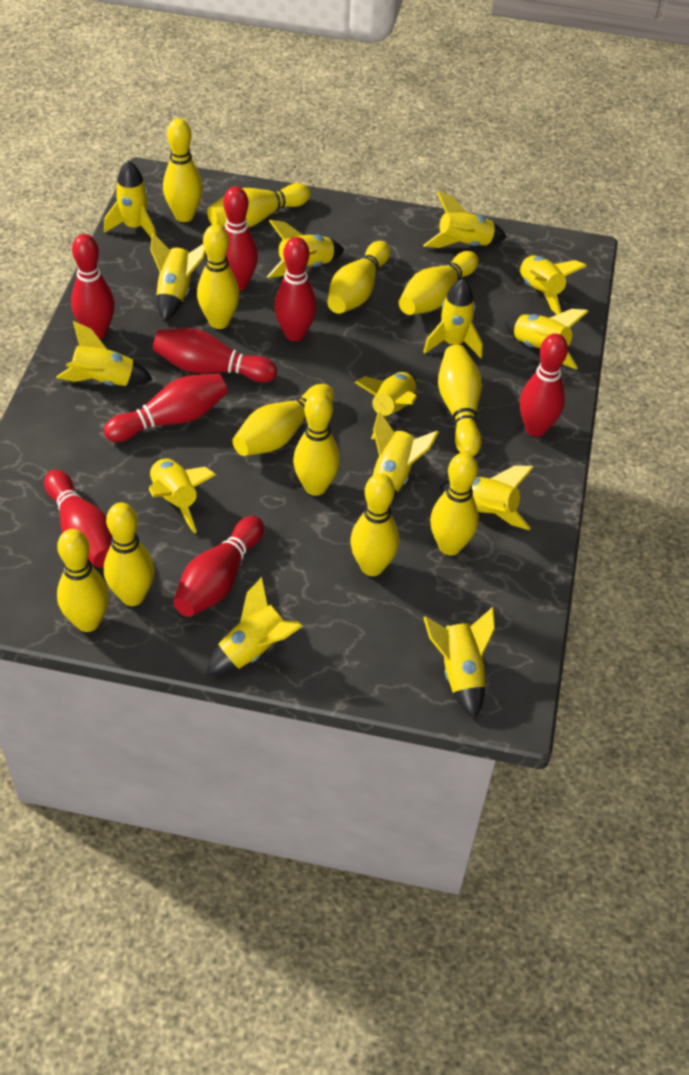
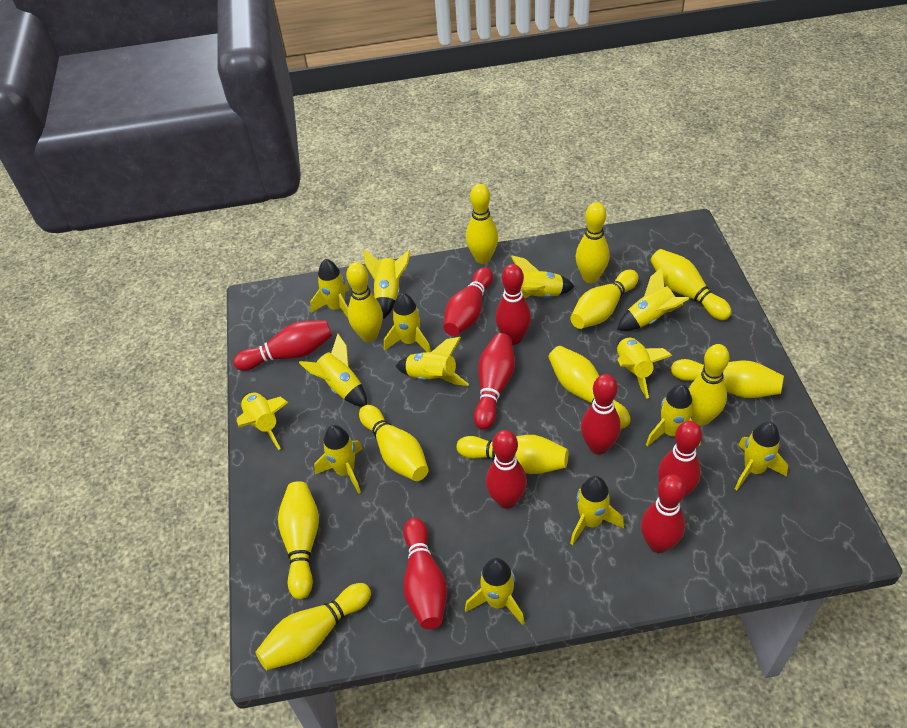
red bowling pin: 8 -> 9

